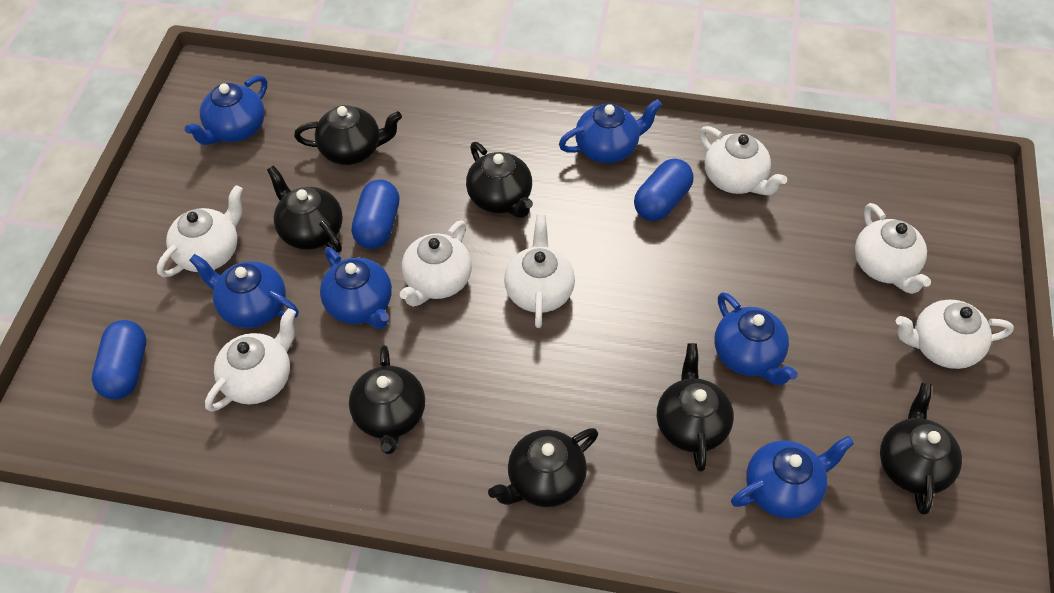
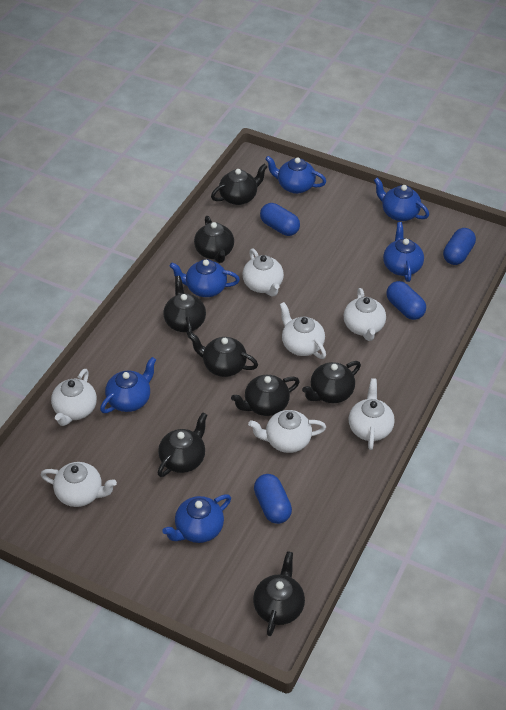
black teapot: 7 -> 8
blue capsule: 3 -> 4

